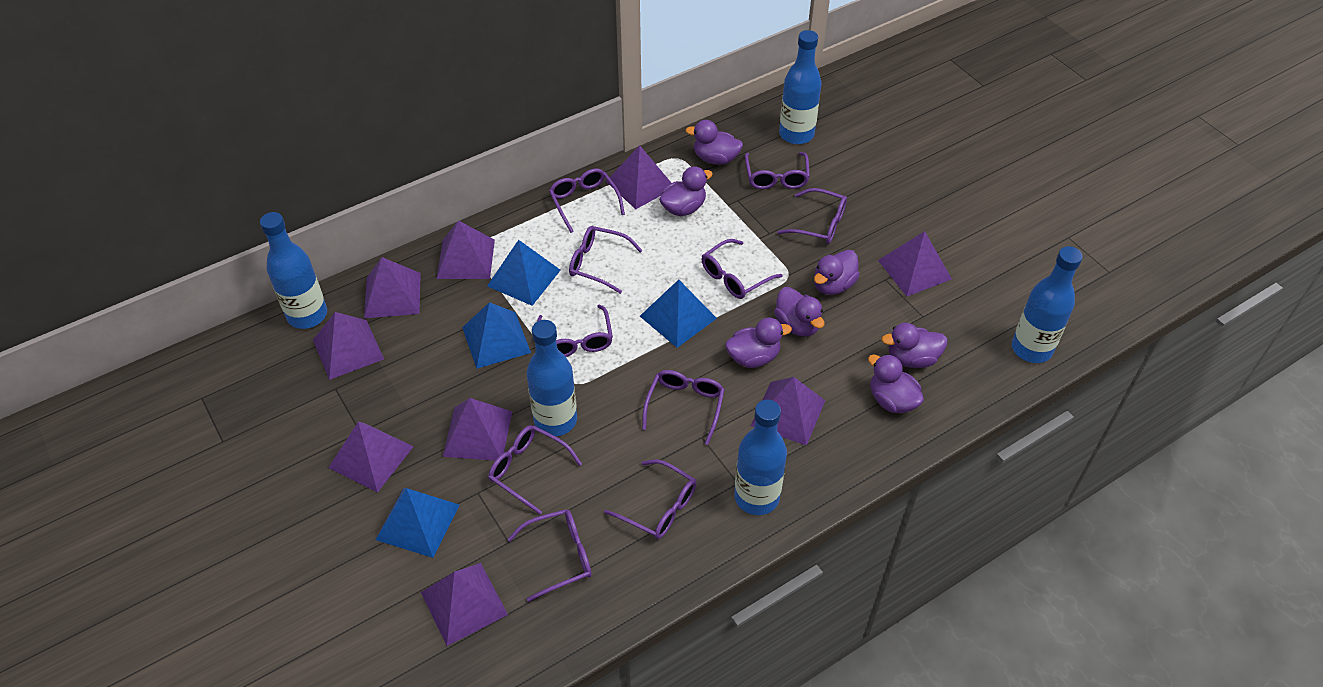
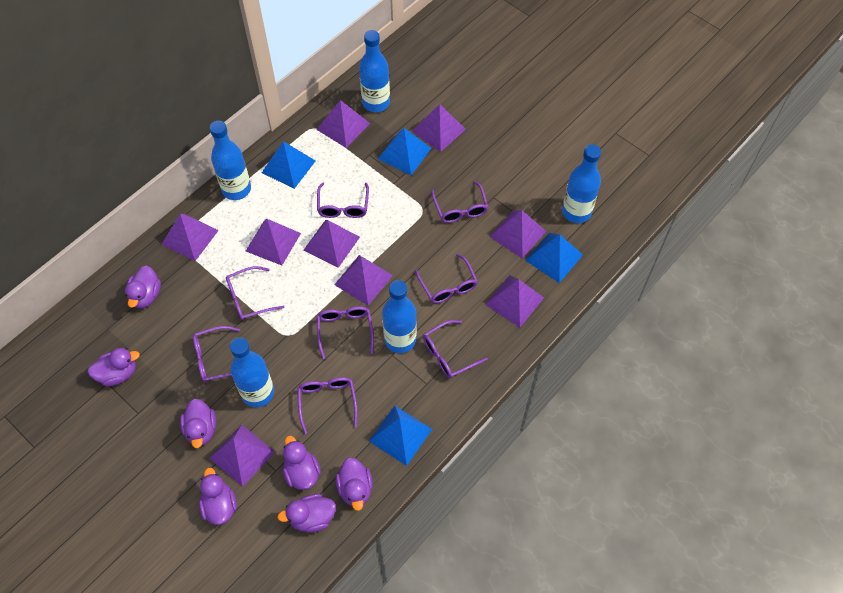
purple glasses: 10 -> 8

